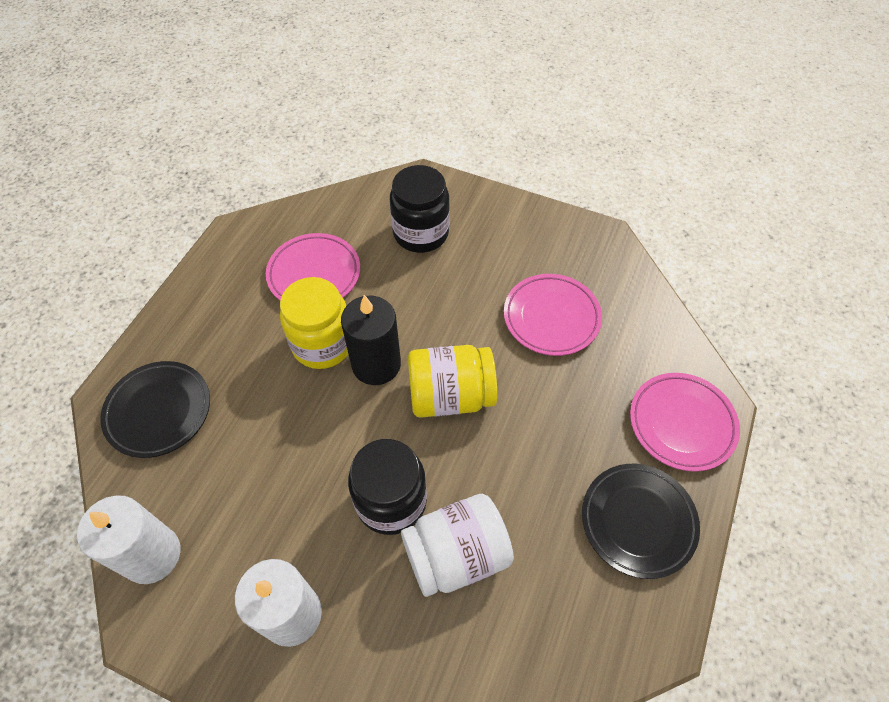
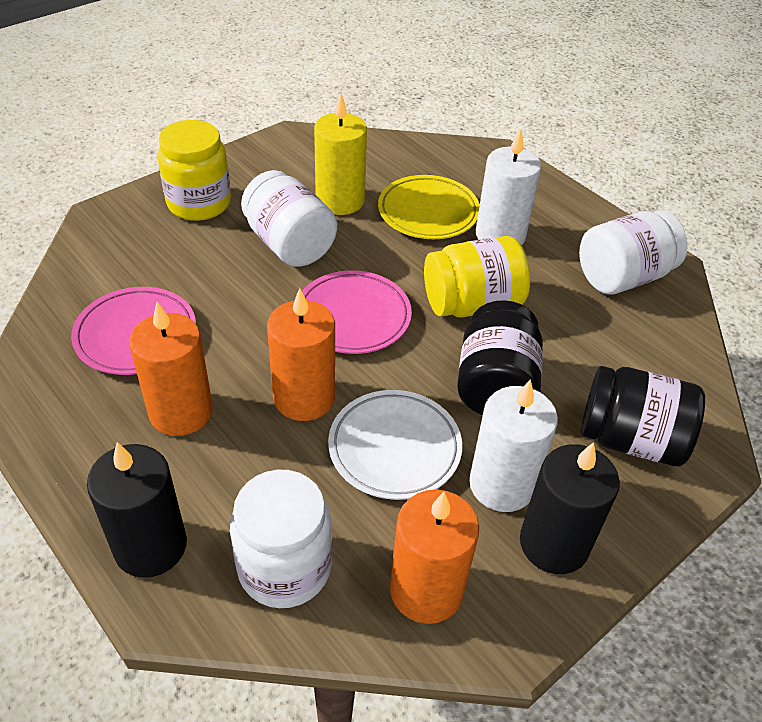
black candle: 1 -> 2
black plate: 2 -> 0
orange candle: 0 -> 3
pink plate: 3 -> 2
white jar: 1 -> 3
white plate: 0 -> 1
yellow candle: 0 -> 1
yellow plate: 0 -> 1

